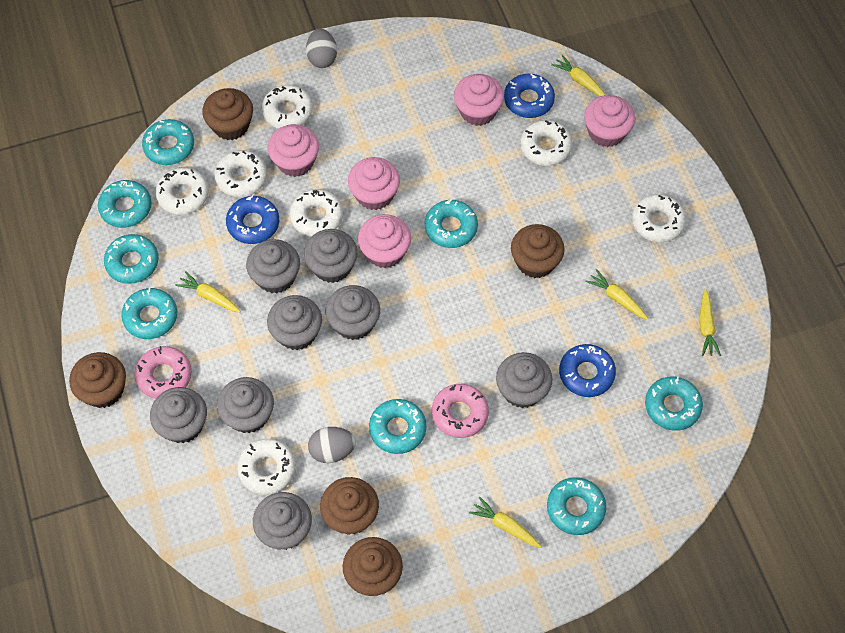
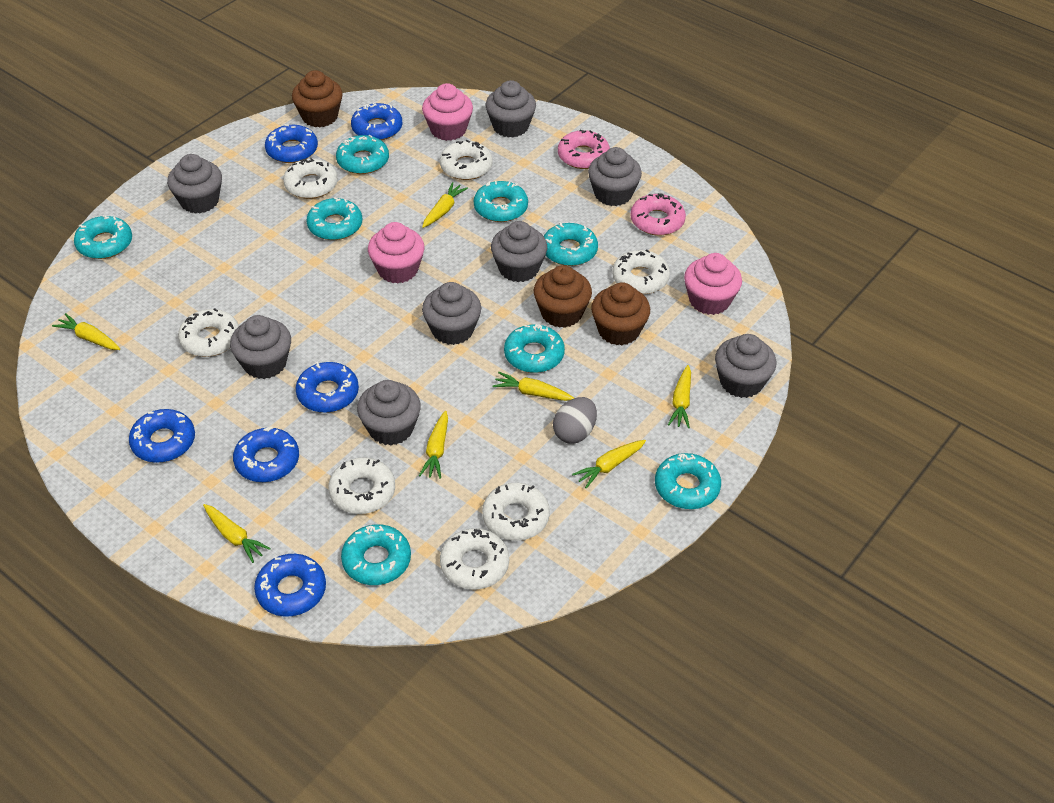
blue donut: 3 -> 6
brown cupcake: 5 -> 3
grey egg: 2 -> 1
pink cupcake: 5 -> 3
yellow carrot: 5 -> 7

